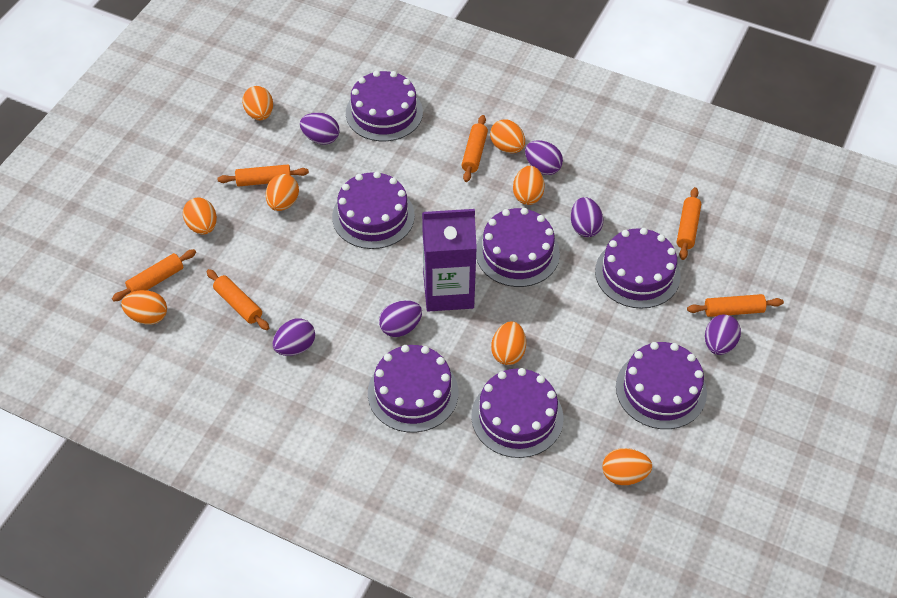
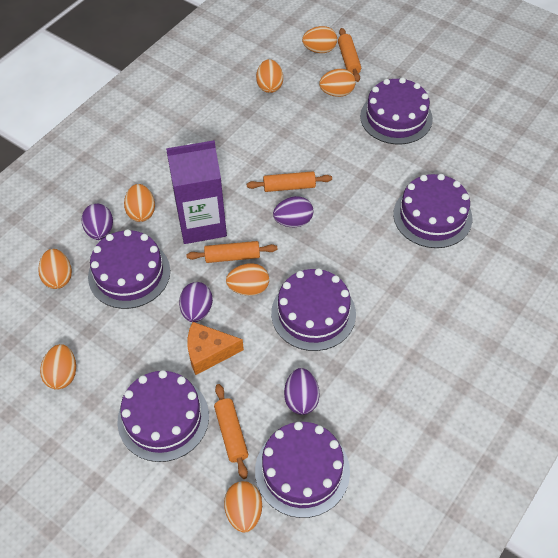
orange cheese: 0 -> 1
orange rolling pin: 6 -> 4
purple cake: 7 -> 6
purple egg: 6 -> 4

